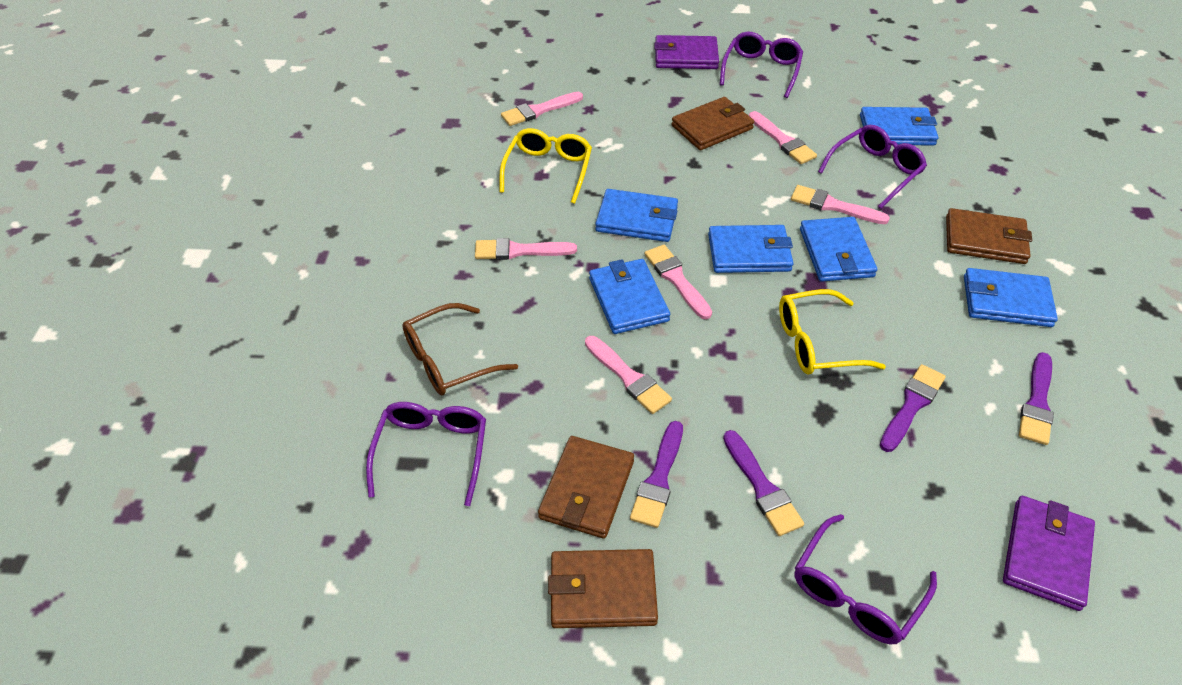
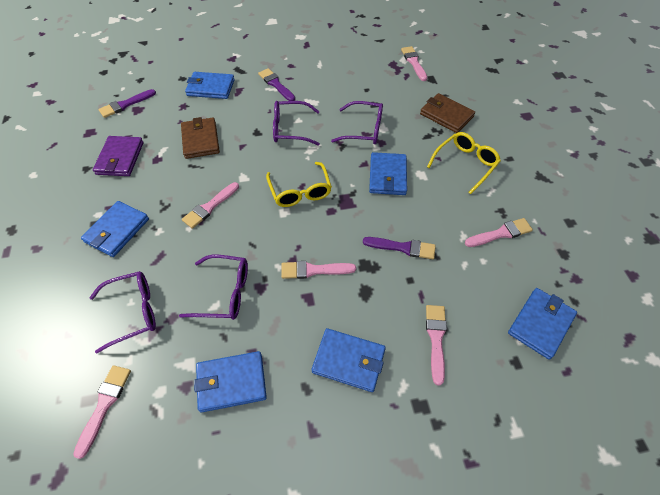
brown glasses: 1 -> 0
brown wallet: 4 -> 2
purple brush: 4 -> 3
purple wallet: 2 -> 1

